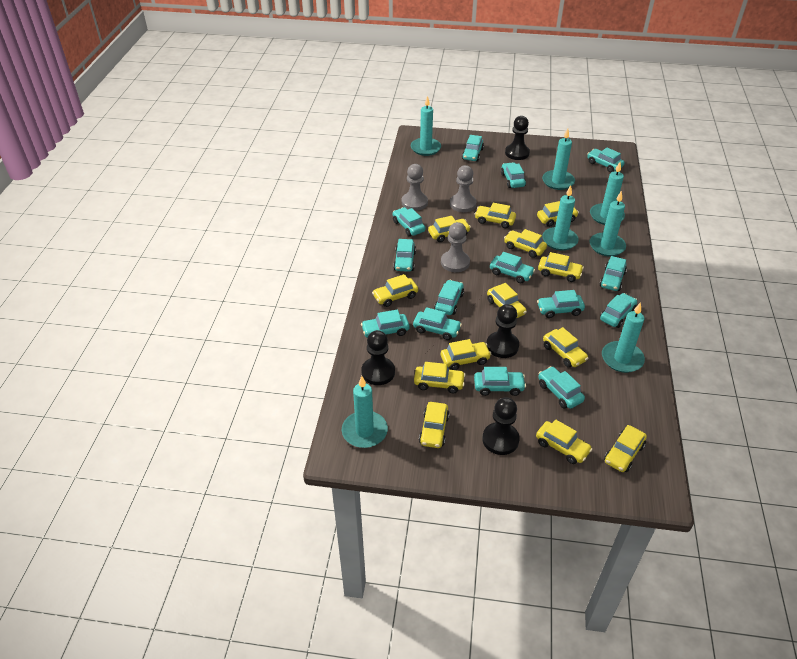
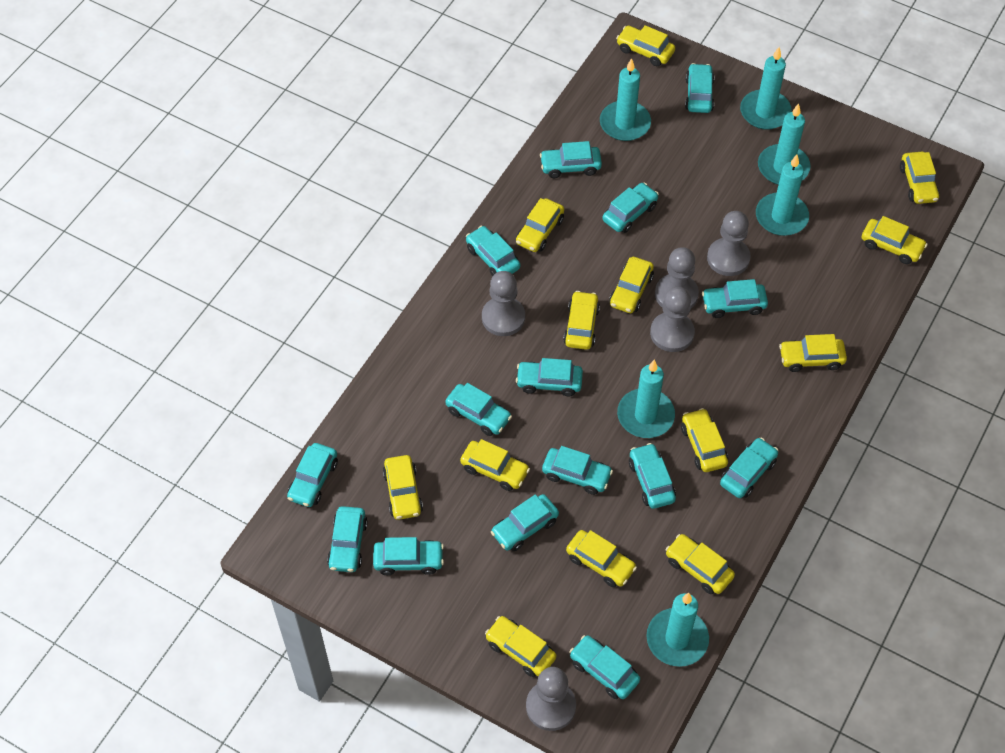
black pawn: 4 -> 0
grey pawn: 3 -> 5
turquoise candle: 7 -> 6
turquoise car: 14 -> 15

